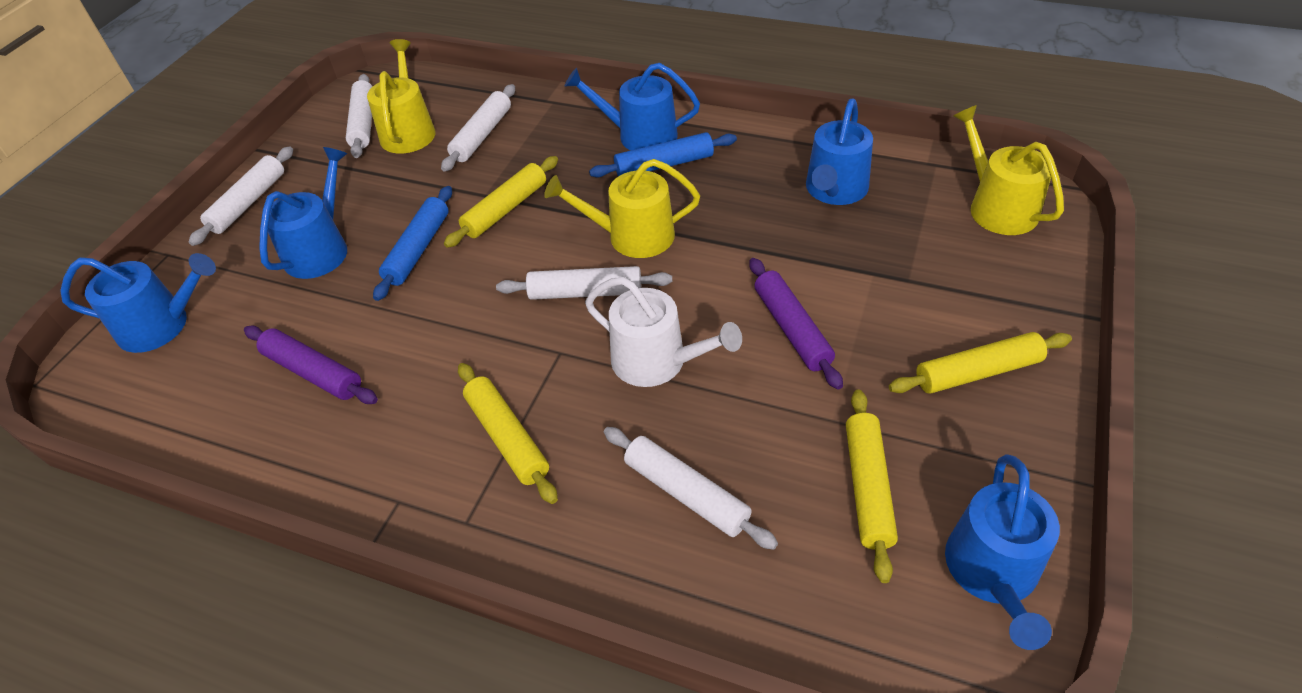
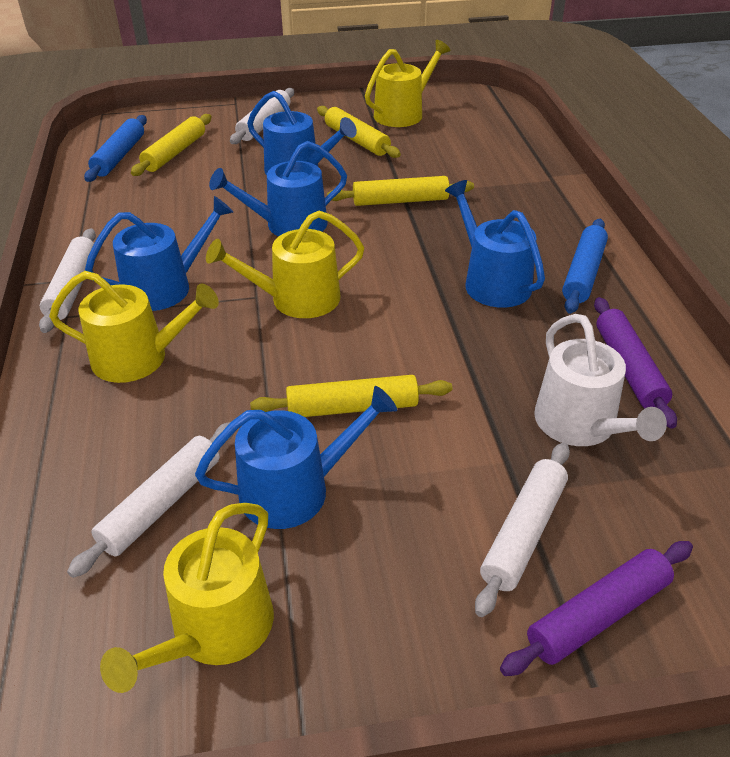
white rolling pin: 5 -> 4
yellow watering can: 3 -> 4

